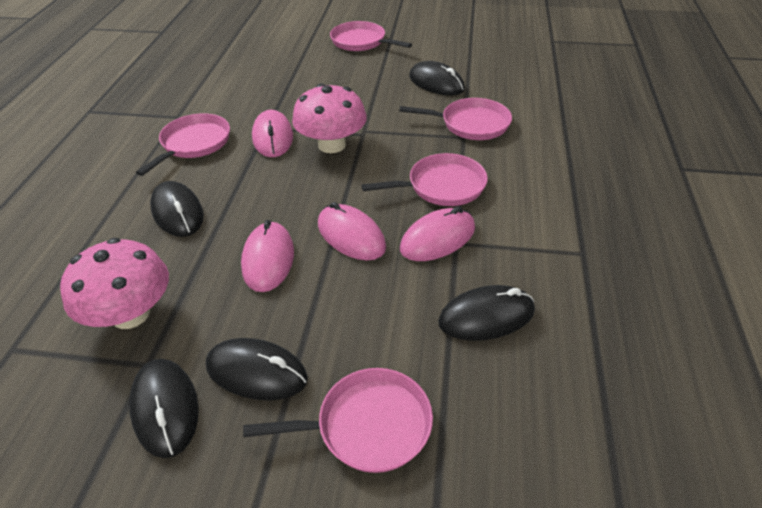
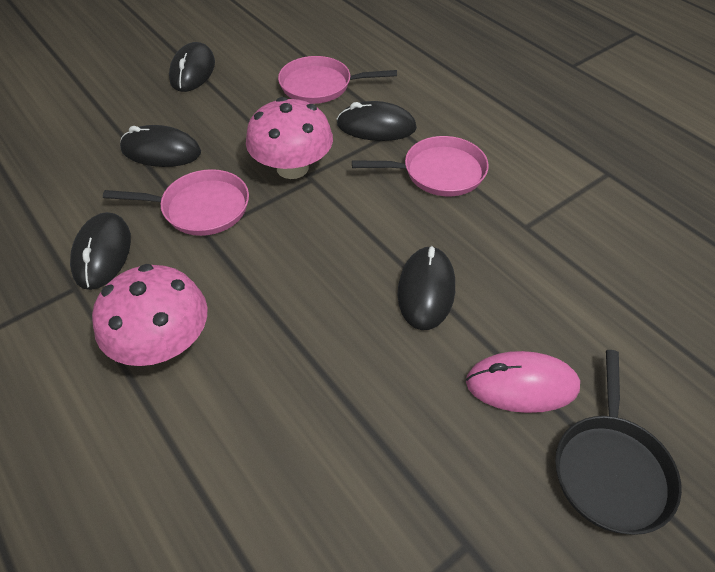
black pan: 0 -> 1
pink mouse: 4 -> 1
pink pan: 5 -> 3

